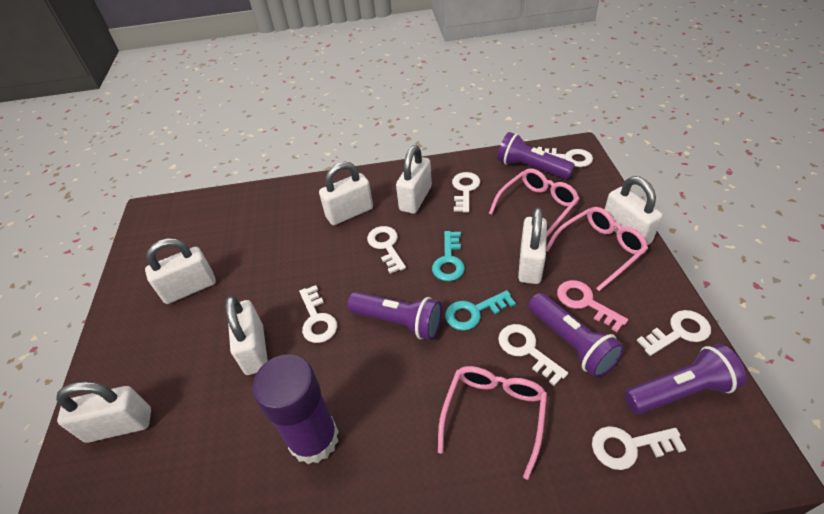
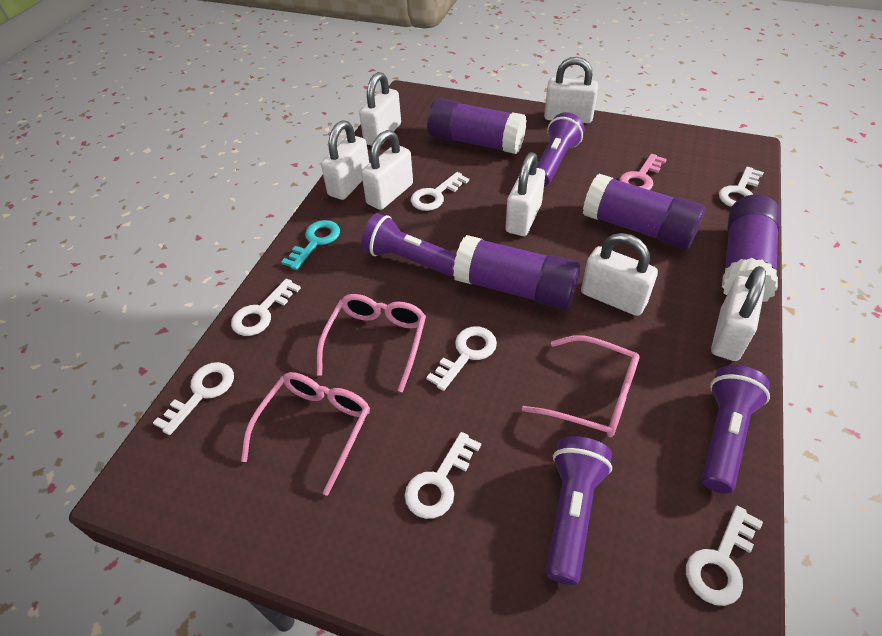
purple glue stick: 1 -> 4
turquoise key: 2 -> 1

